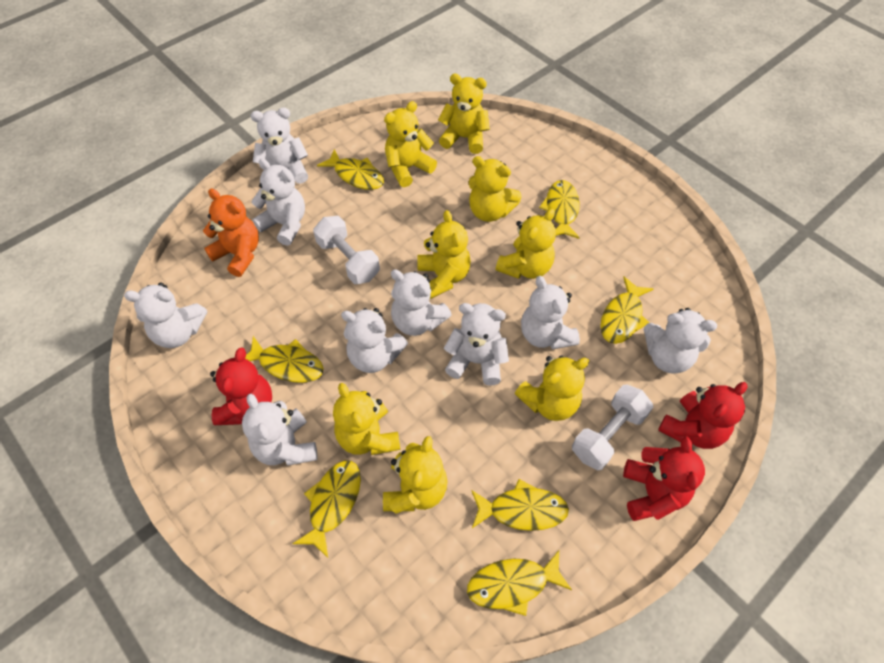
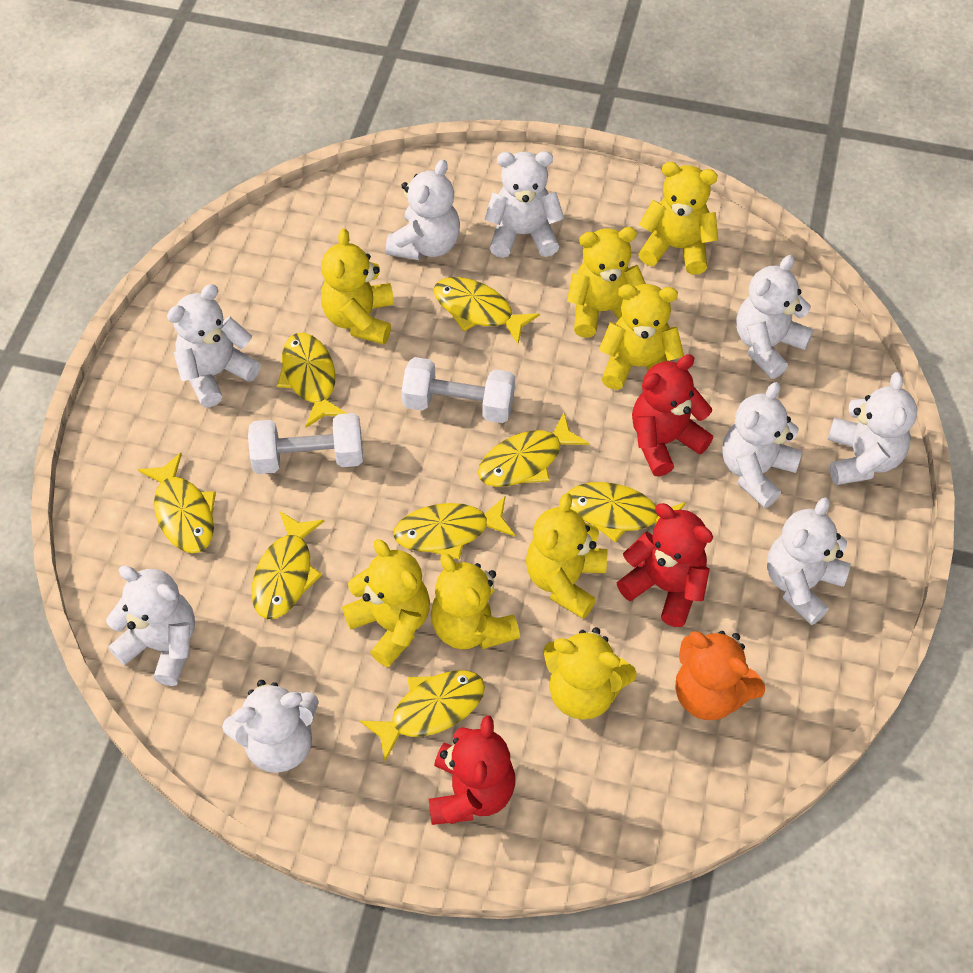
yellow fish: 7 -> 8

